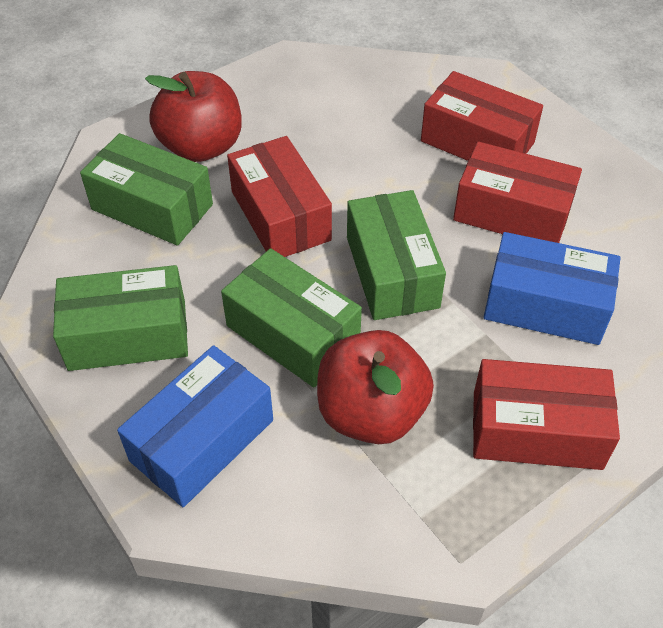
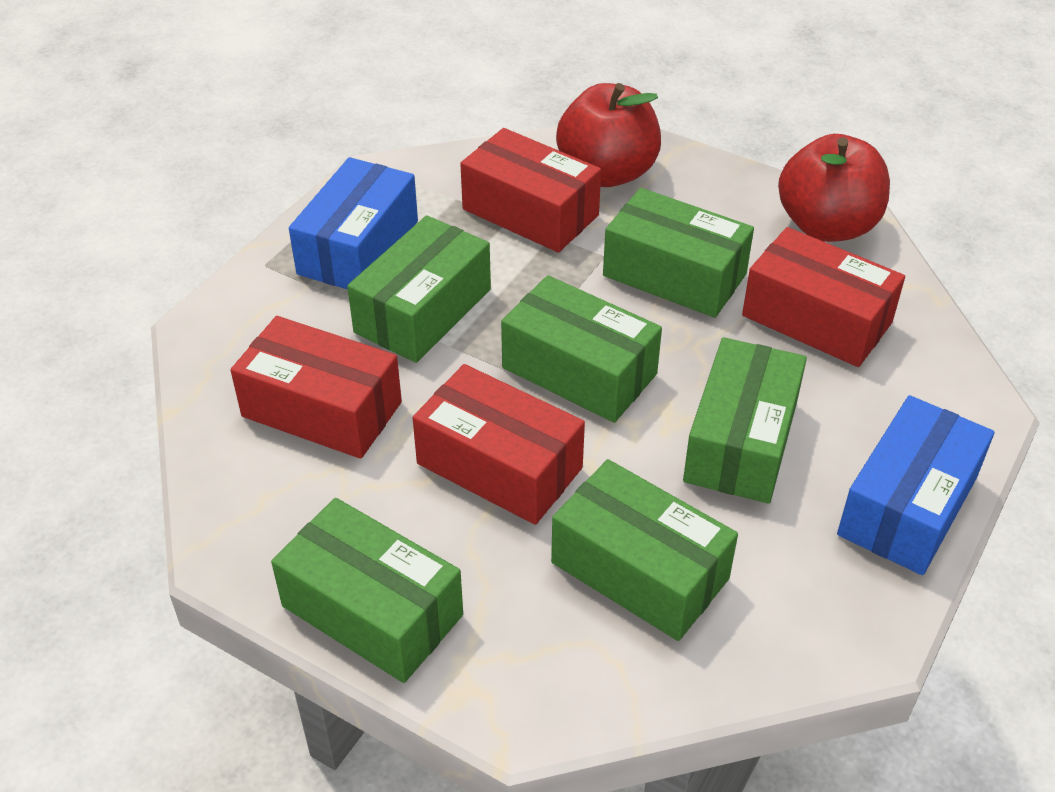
green box: 4 -> 6

